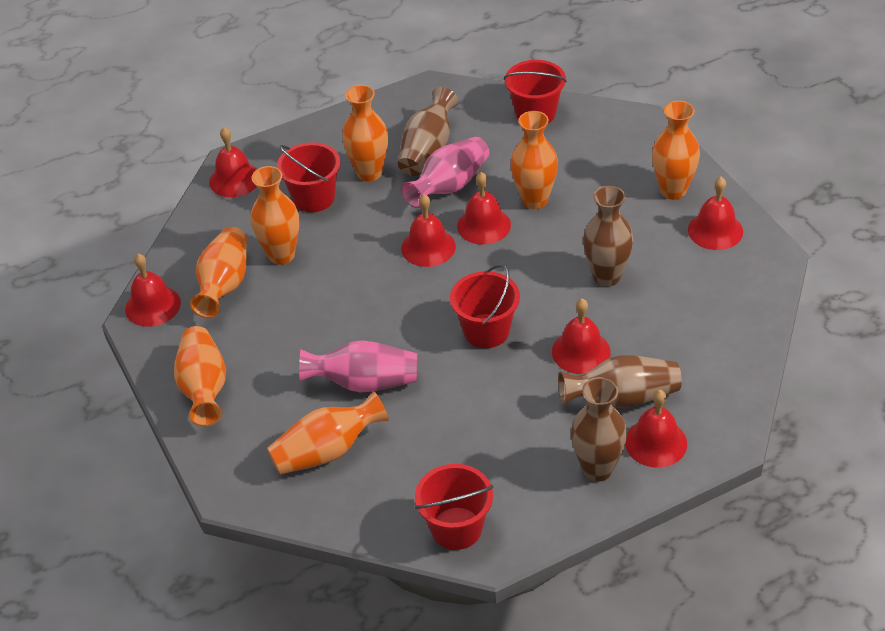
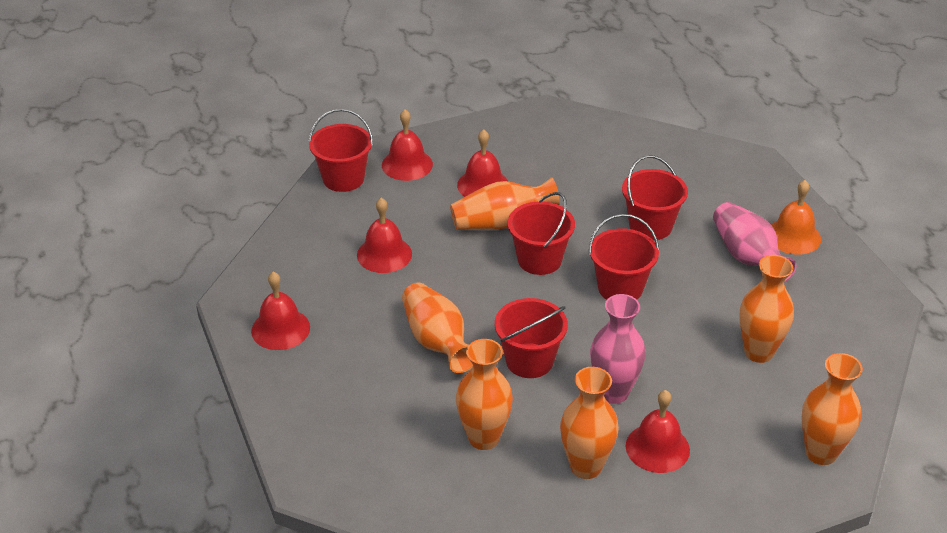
brown vase: 4 -> 0
orange bell: 0 -> 1
orange vase: 7 -> 6
red bell: 7 -> 5
red bucket: 4 -> 5

